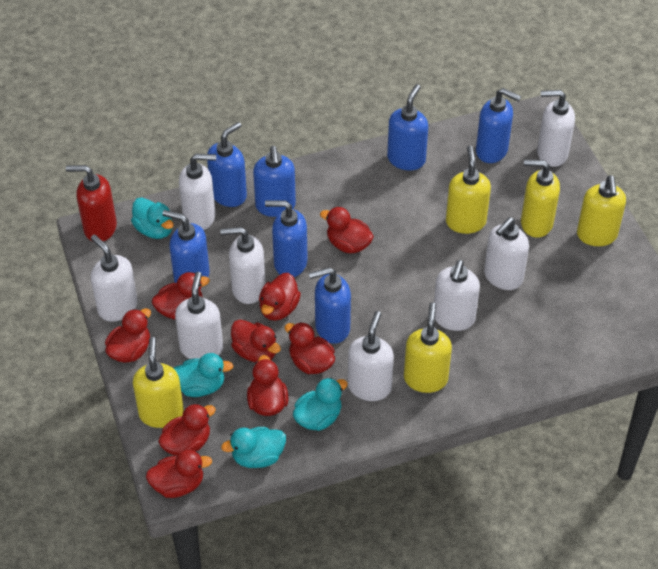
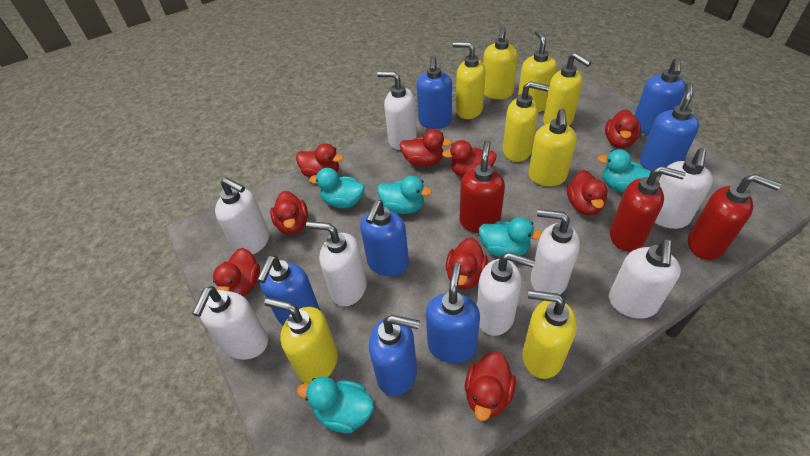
red soap dispenser: 1 -> 3
turquoise duck: 4 -> 5
yellow soap dispenser: 5 -> 8

